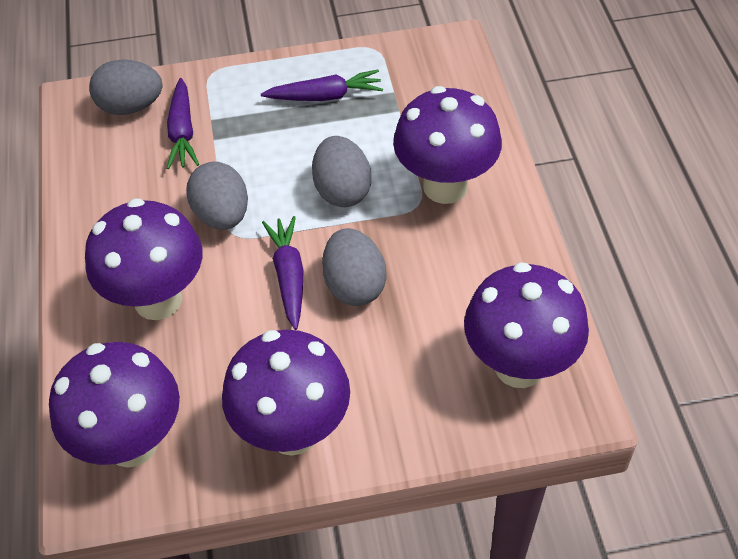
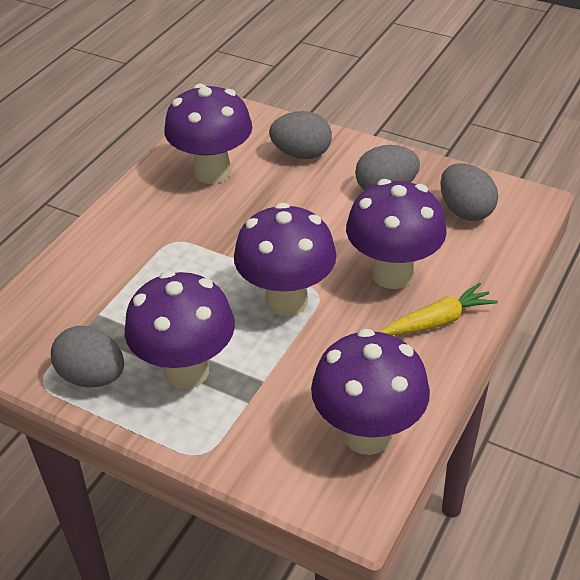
purple carrot: 3 -> 0
yellow carrot: 0 -> 1

